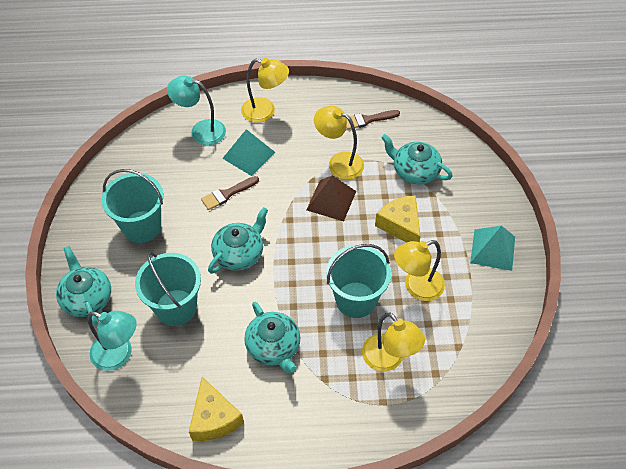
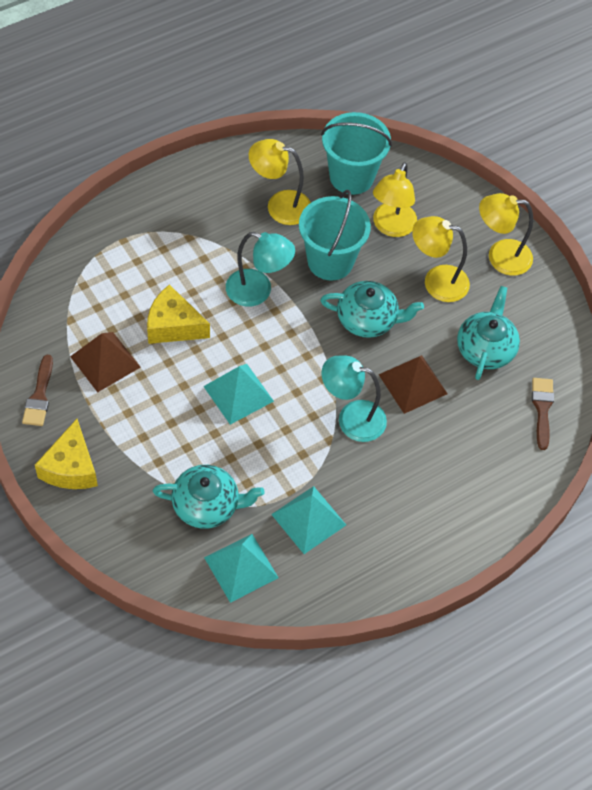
brown pyramid: 1 -> 2
turquoise bucket: 3 -> 2
turquoise pyramid: 2 -> 3
turquoise teapot: 4 -> 3

